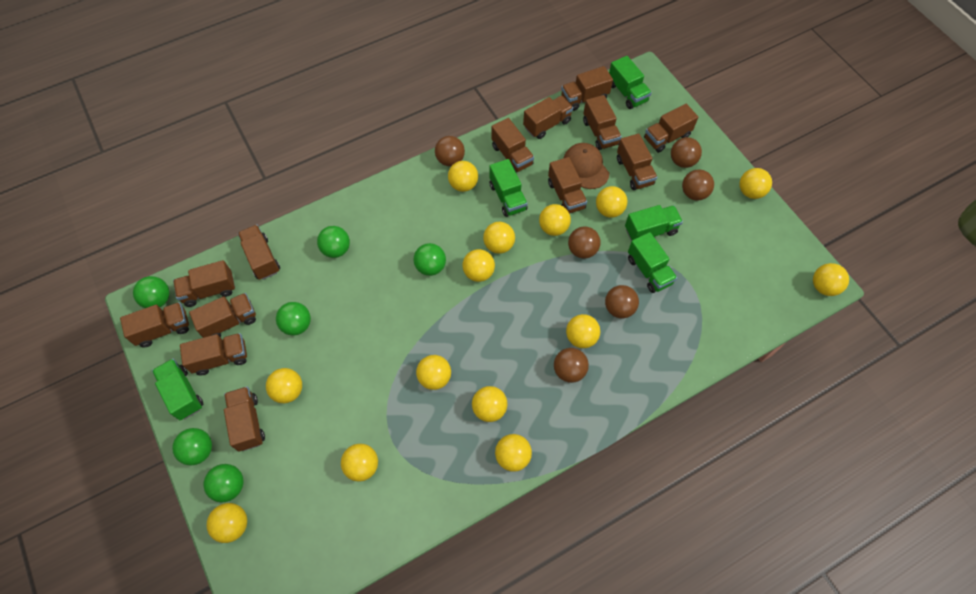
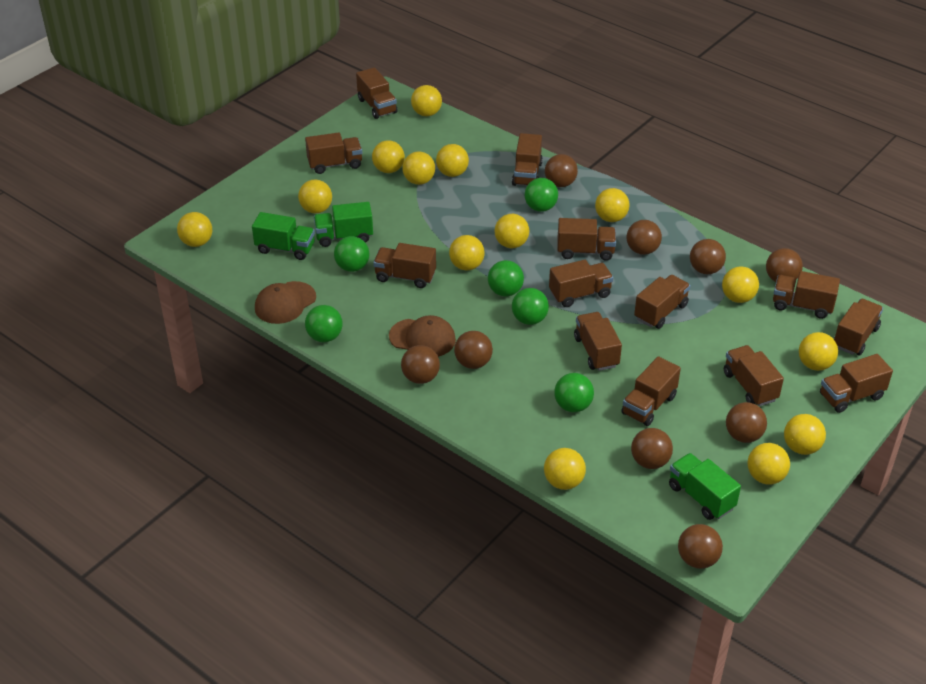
brown ball: 6 -> 9
brown cap: 1 -> 2
green truck: 5 -> 3

